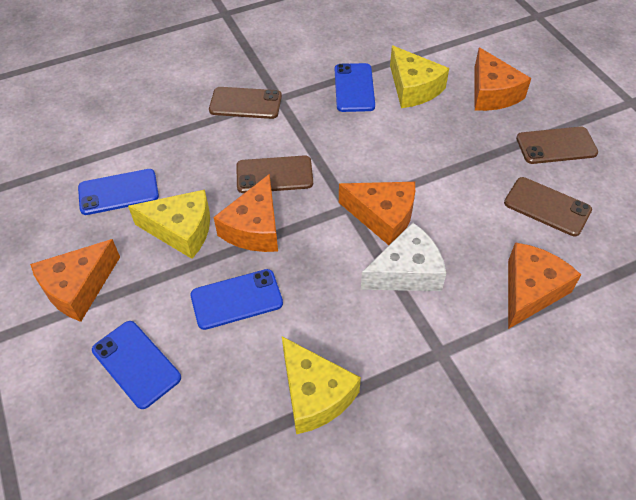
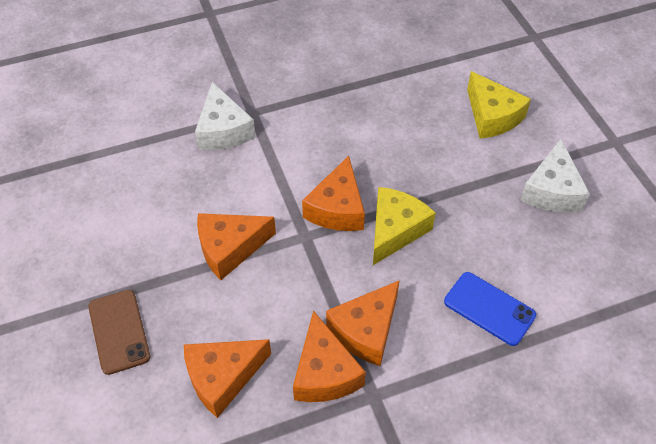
blue phone: 4 -> 1
brown phone: 4 -> 1
white cheese: 1 -> 2
yellow cheese: 3 -> 2

